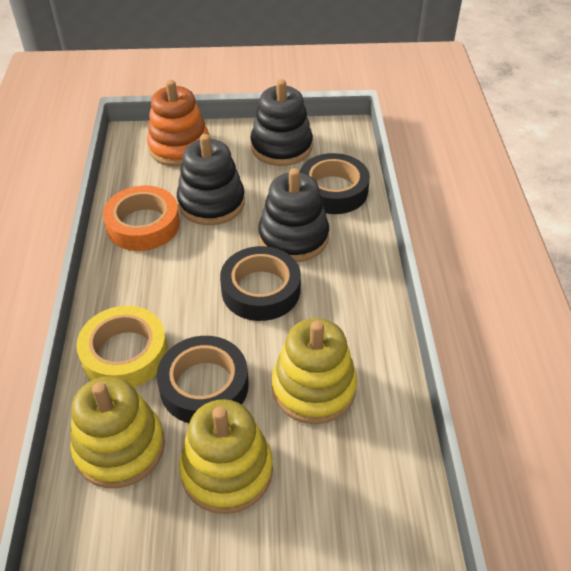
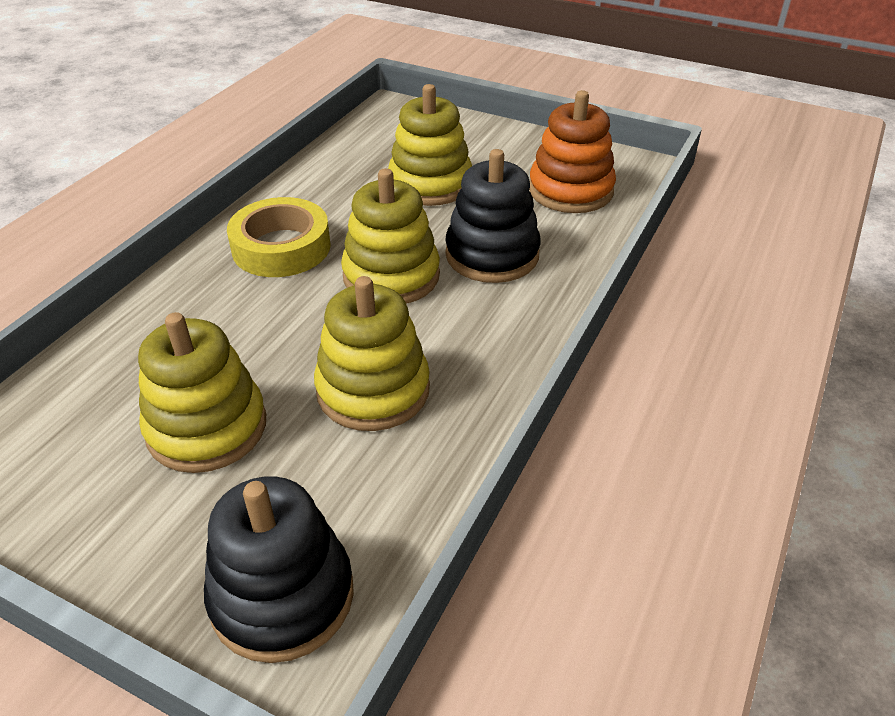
black stacking toy: 3 -> 2
black tape: 3 -> 0
orange tape: 1 -> 0
yellow stacking toy: 3 -> 4

